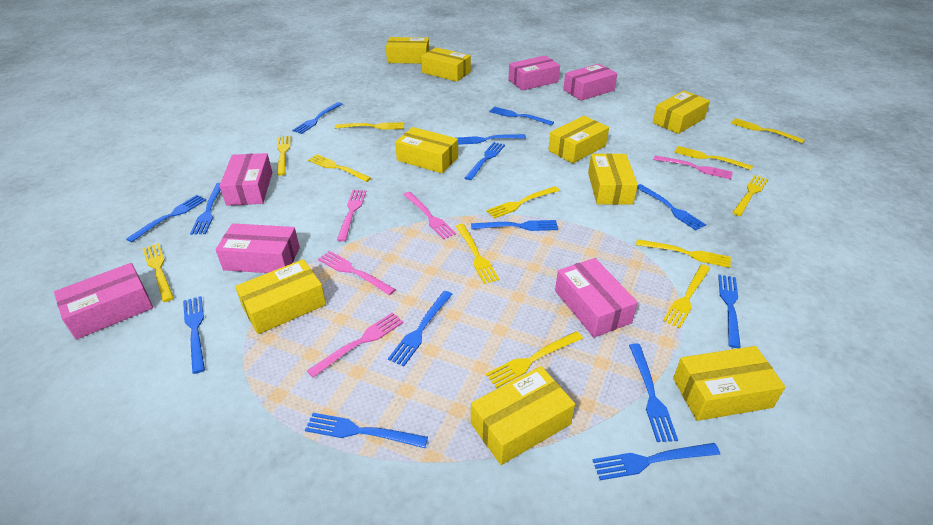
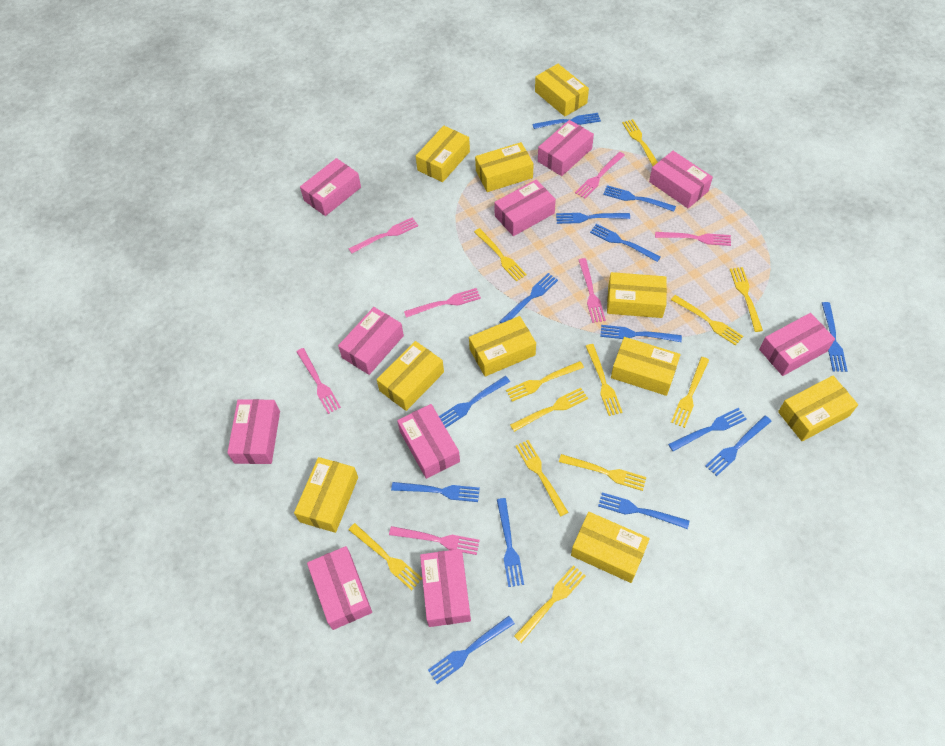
pink box: 6 -> 10
pink fork: 5 -> 7
yellow box: 9 -> 10

